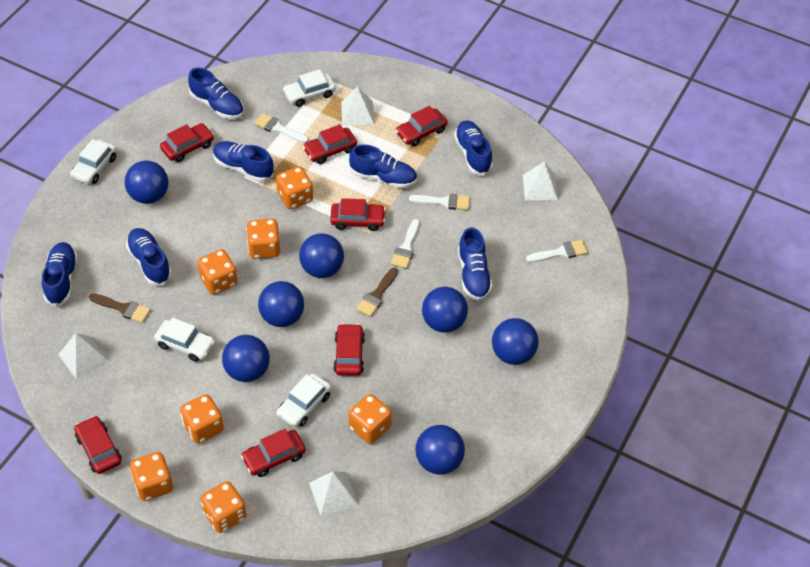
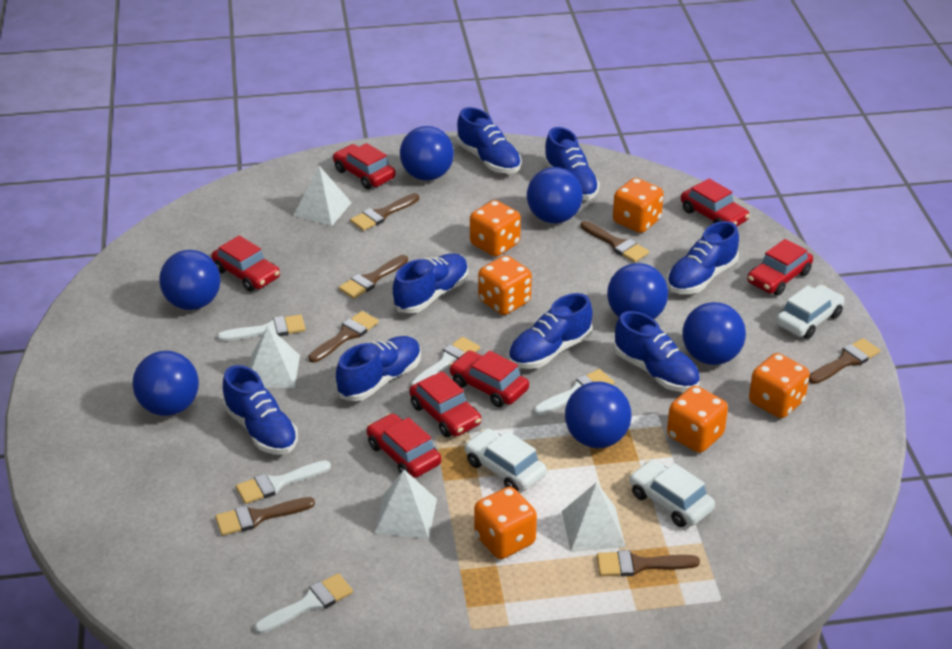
blue shoe: 7 -> 8
brown brush: 2 -> 7
orange dice: 7 -> 6
white brush: 4 -> 5
white car: 4 -> 3

